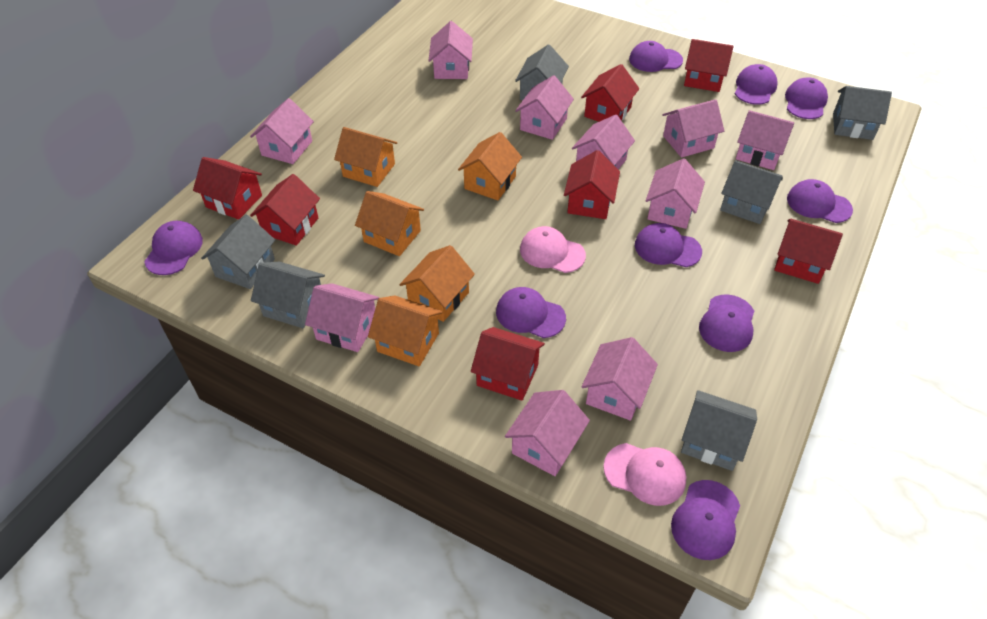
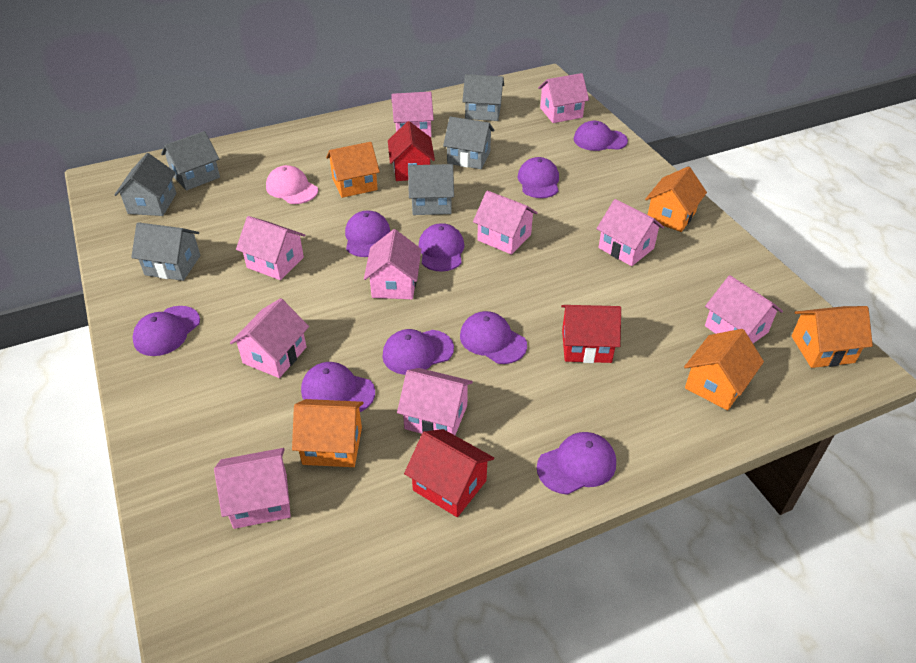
pink cap: 2 -> 1
red house: 7 -> 3

